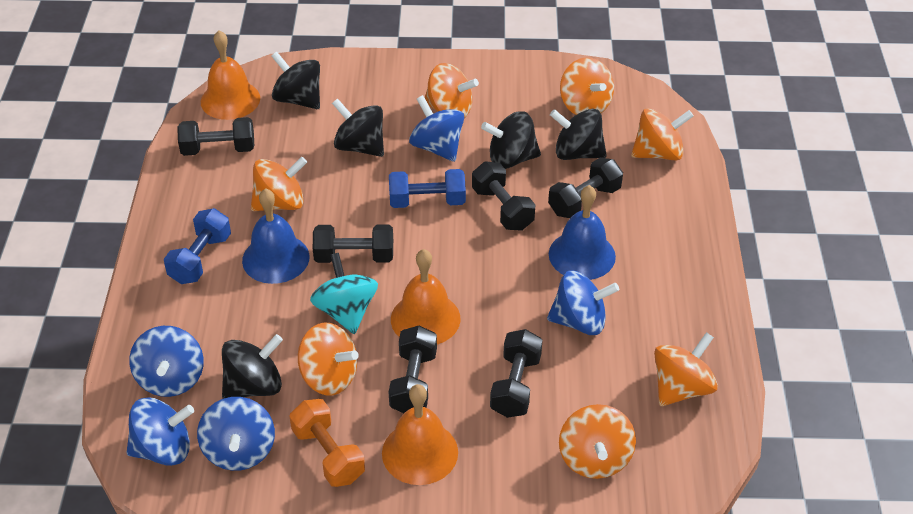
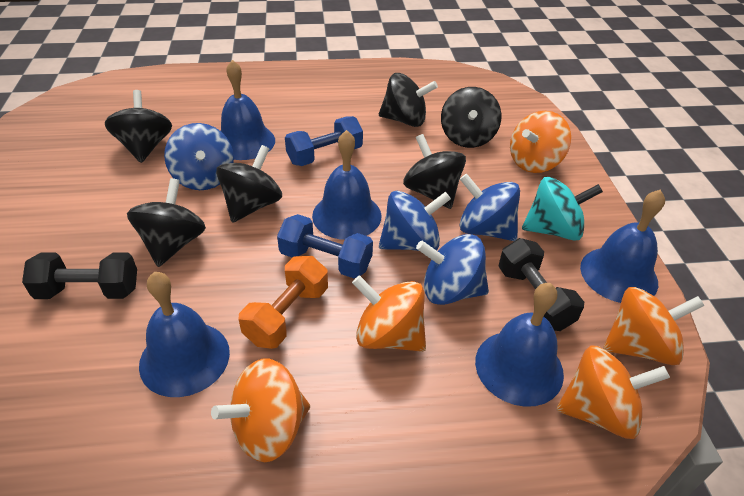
black dumbbell: 6 -> 2
black spinning top: 5 -> 6
blue bell: 2 -> 5
blue spinning top: 5 -> 4
orange bell: 3 -> 0
orange spinning top: 7 -> 5

